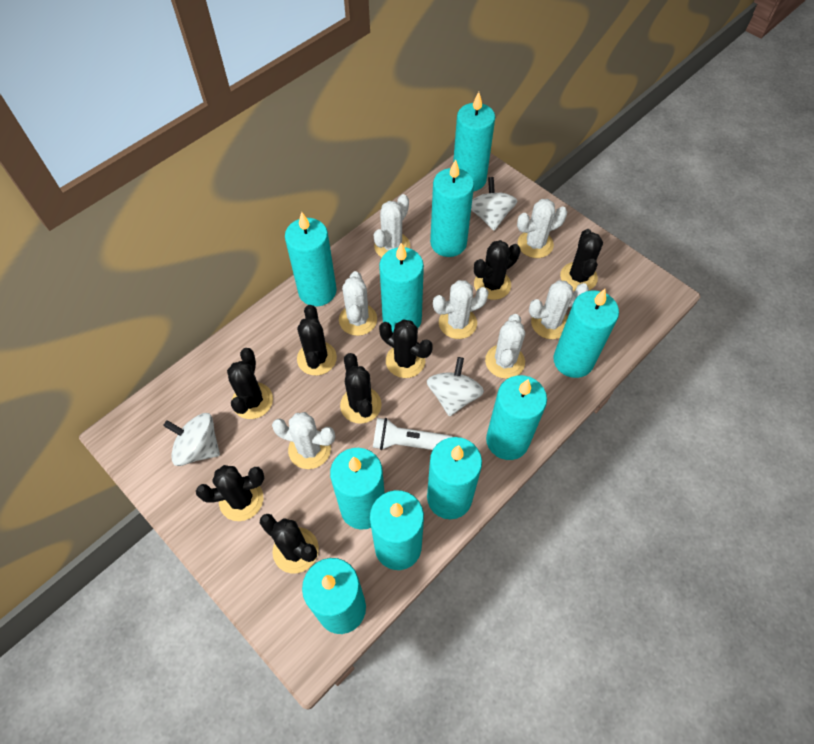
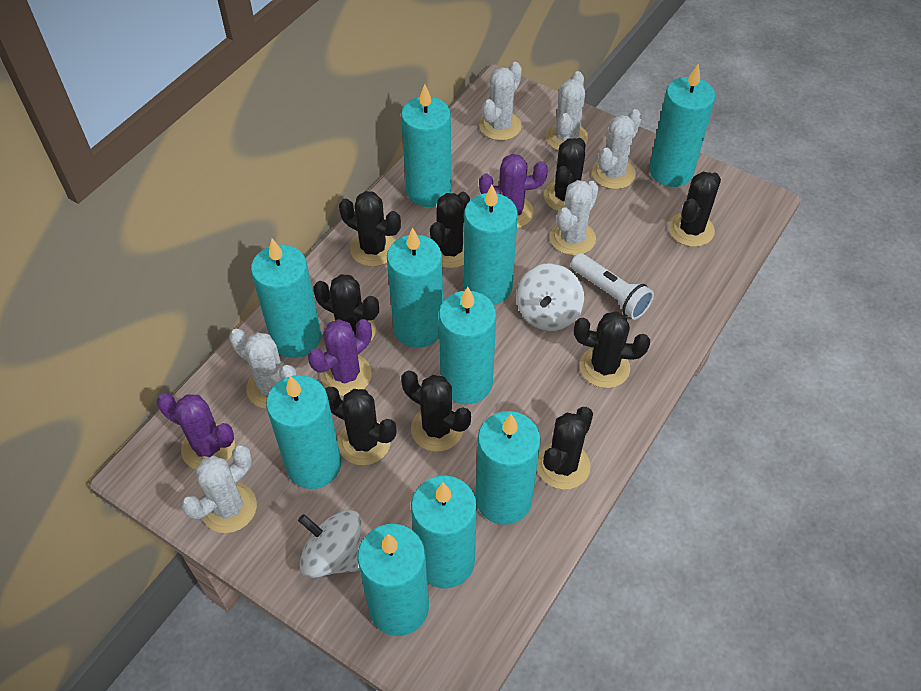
black cactus: 8 -> 9
purple cactus: 0 -> 3
white cactus: 7 -> 6
white spinning top: 3 -> 2

